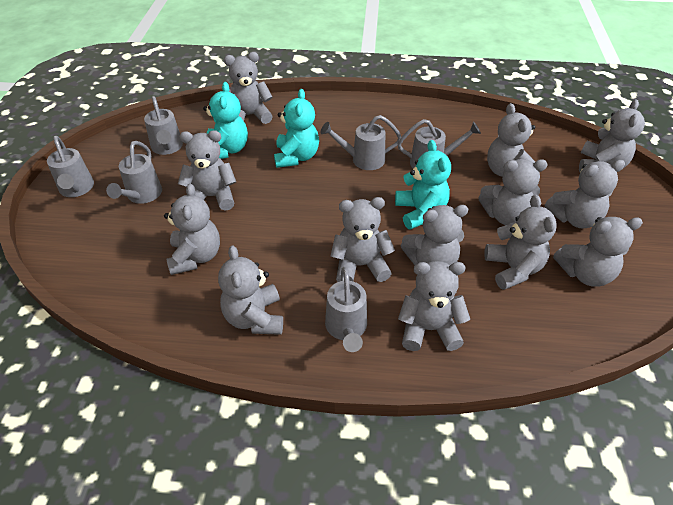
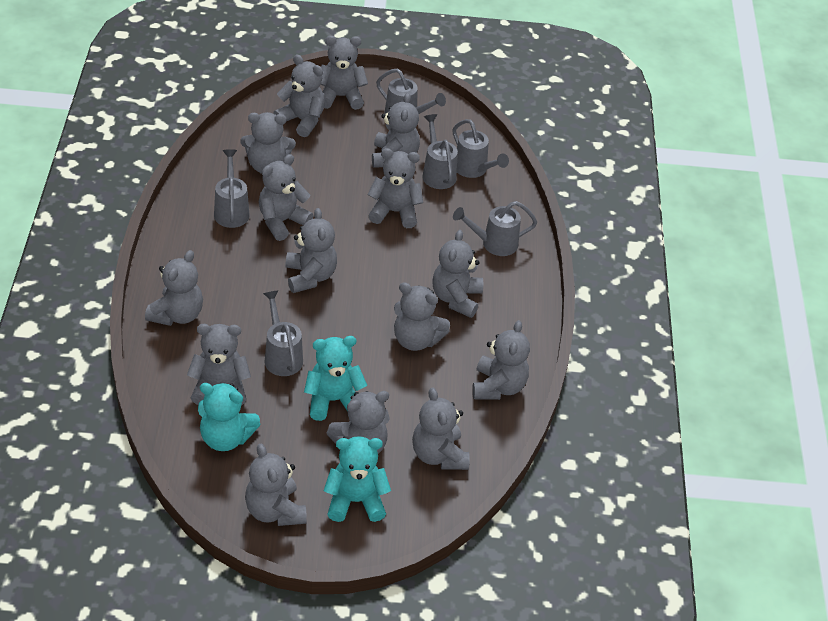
grey teddy bear: 13 -> 15

